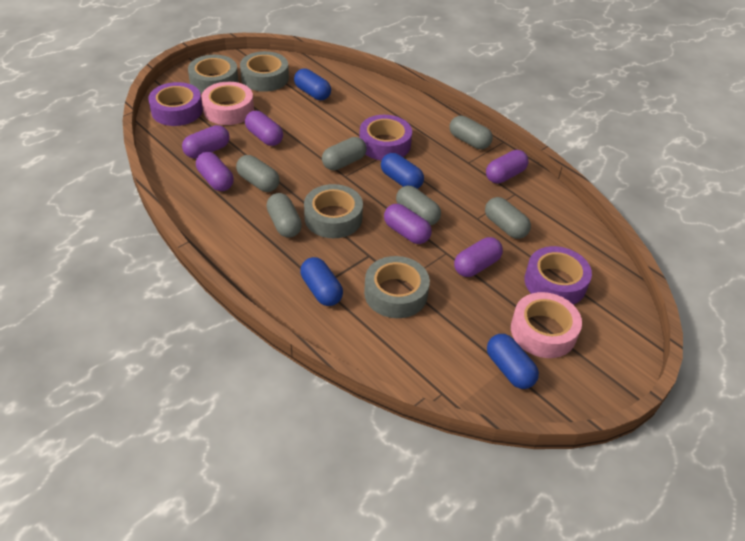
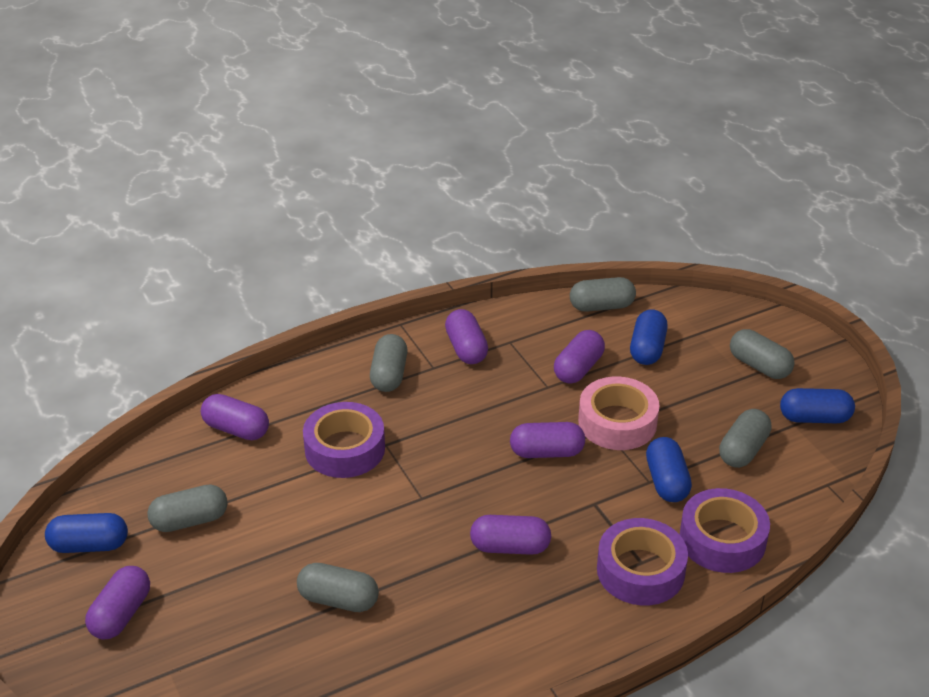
grey tape: 4 -> 0
pink tape: 2 -> 1

